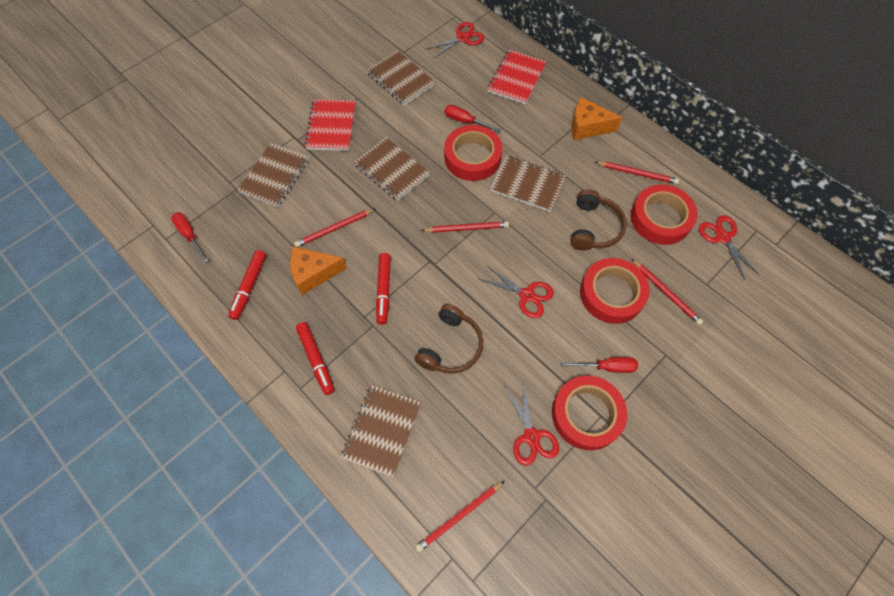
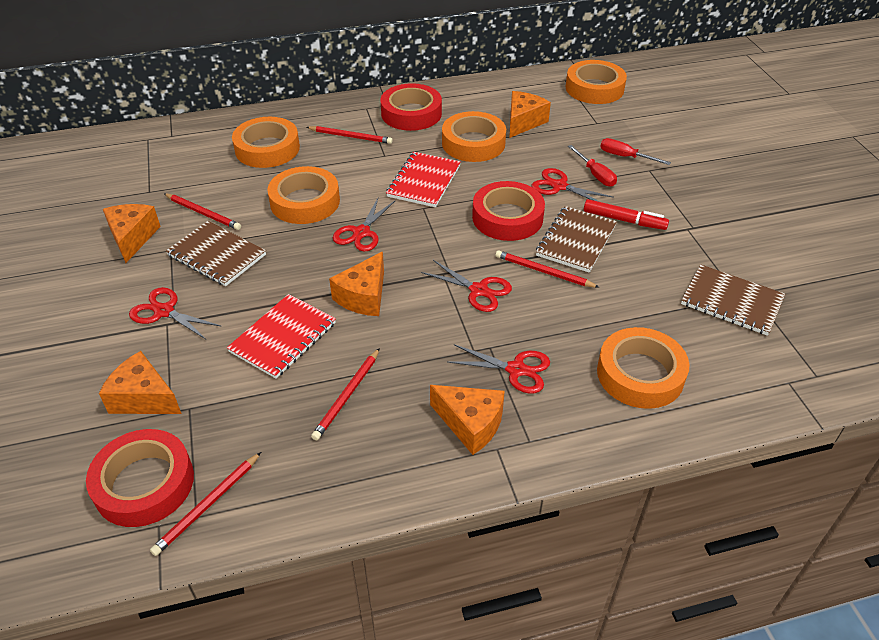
brown headphones: 2 -> 0
brown notebook: 5 -> 3
orange cheese: 2 -> 5
orange tape: 0 -> 5
red marker: 3 -> 1
red scissors: 4 -> 5
red screwdriver: 3 -> 2
red tape: 4 -> 3

